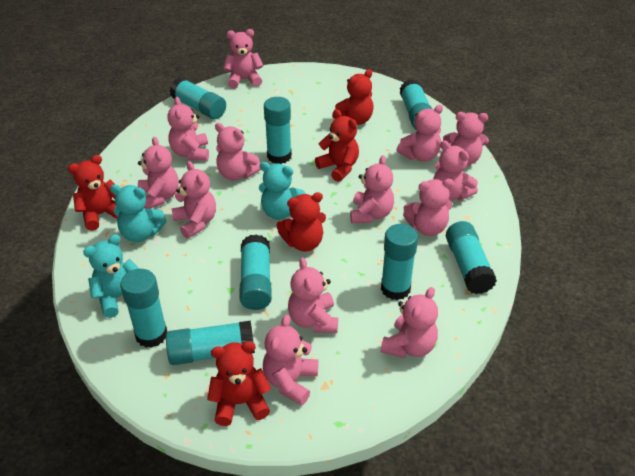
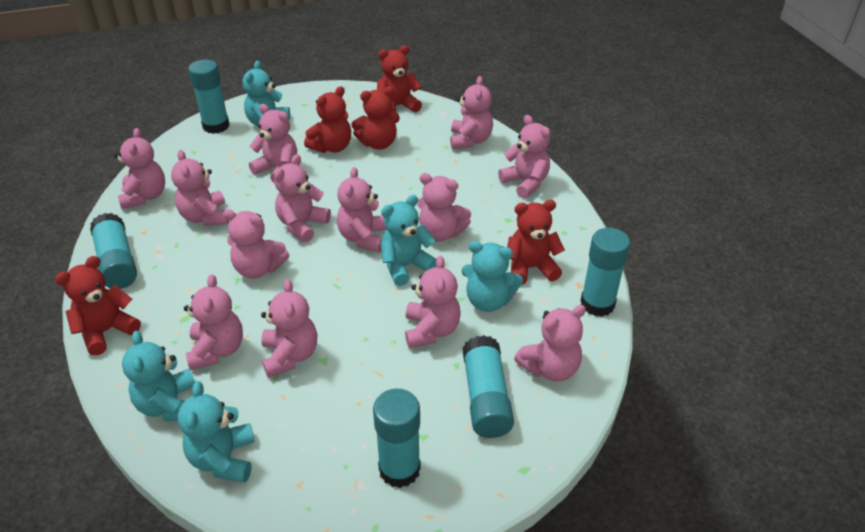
turquoise glue stick: 8 -> 5
turquoise teddy bear: 3 -> 5

